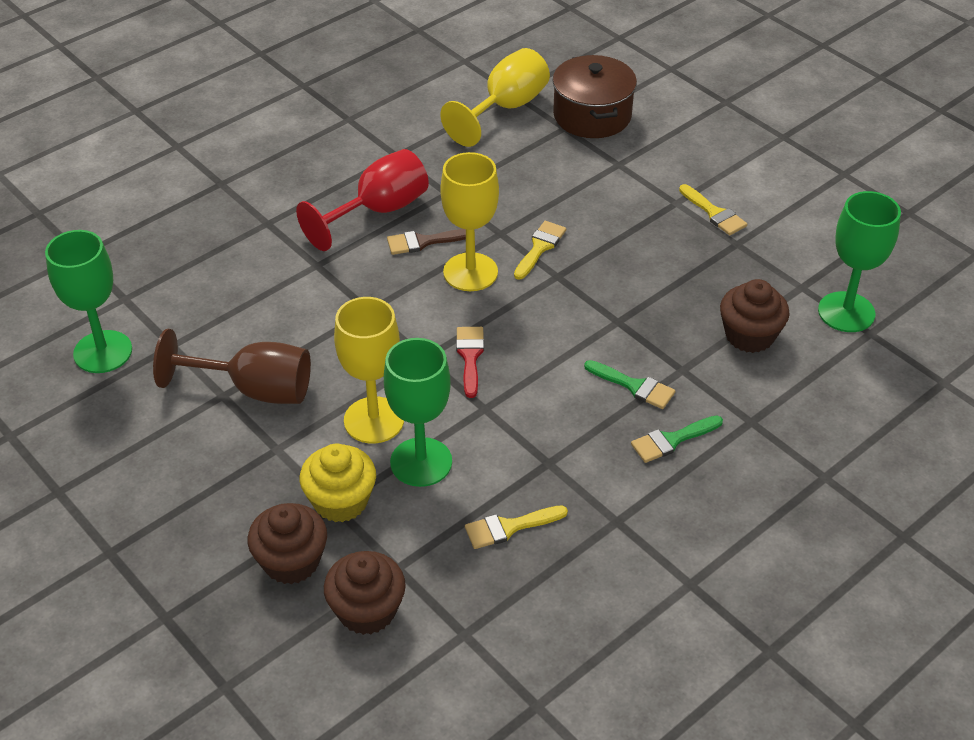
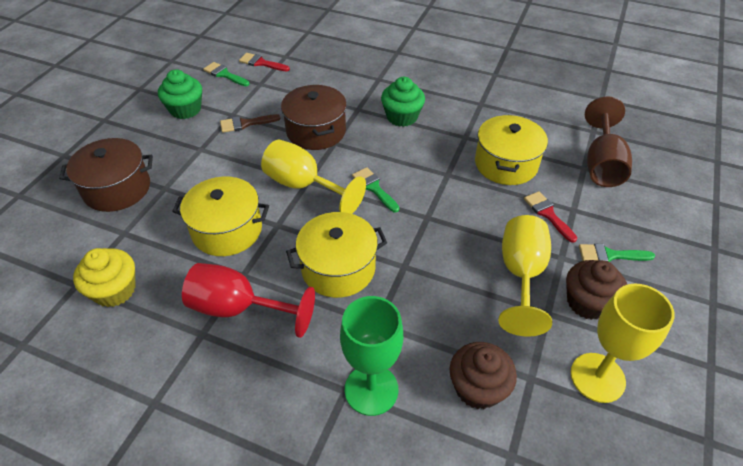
brown cupcake: 3 -> 2
brown pot: 1 -> 2
green brush: 2 -> 3
green cupcake: 0 -> 2
green goblet: 3 -> 1
red brush: 1 -> 2
yellow brush: 3 -> 0
yellow pot: 0 -> 3

